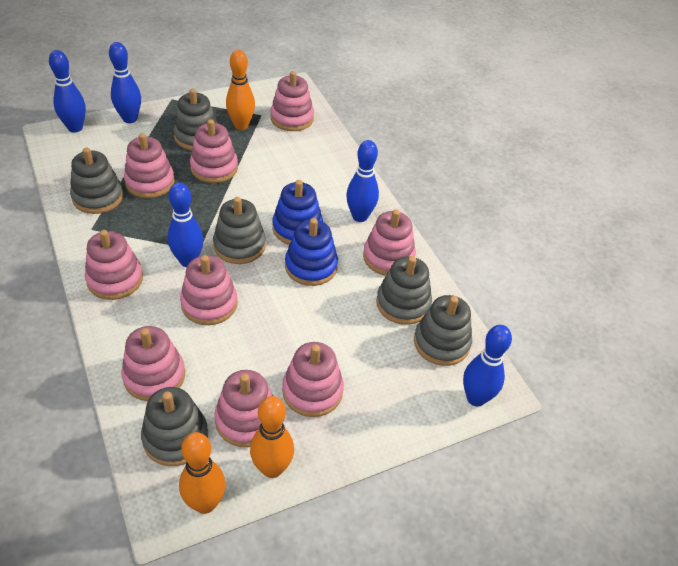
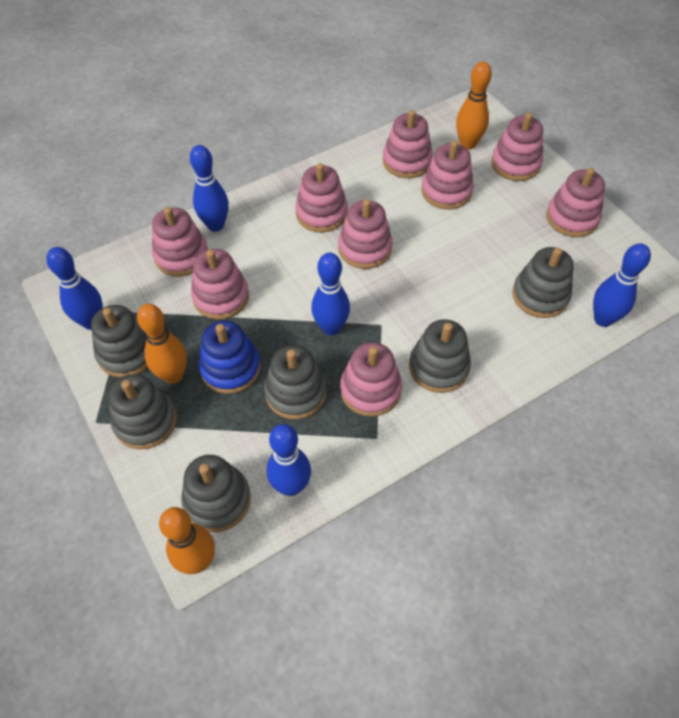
blue stacking toy: 2 -> 1

